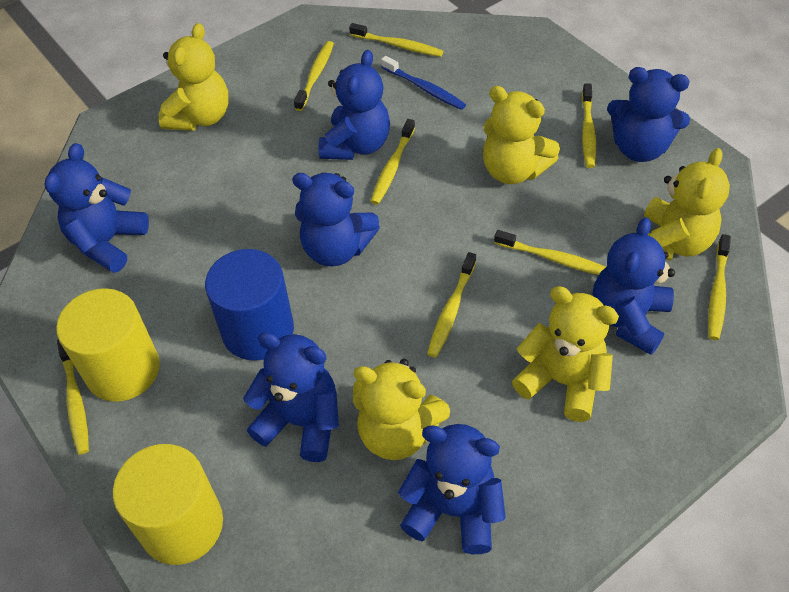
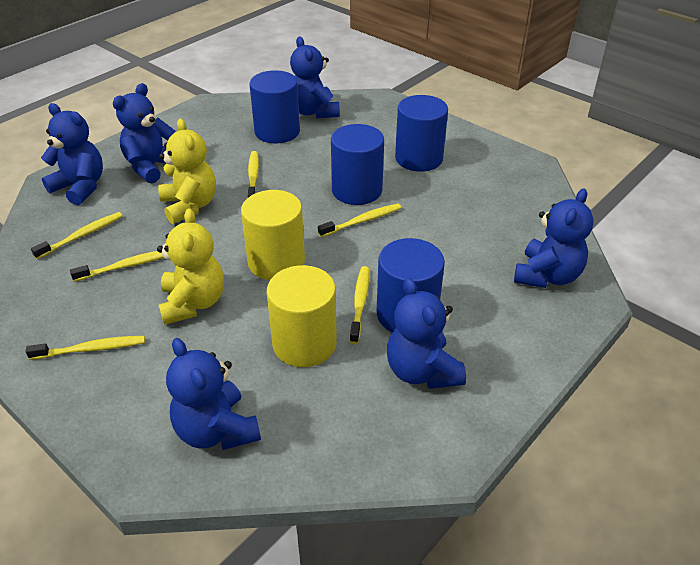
blue cylinder: 1 -> 4
blue teddy bear: 7 -> 6
blue toothbrush: 1 -> 0
yellow teddy bear: 5 -> 2
yellow toothbrush: 8 -> 6

